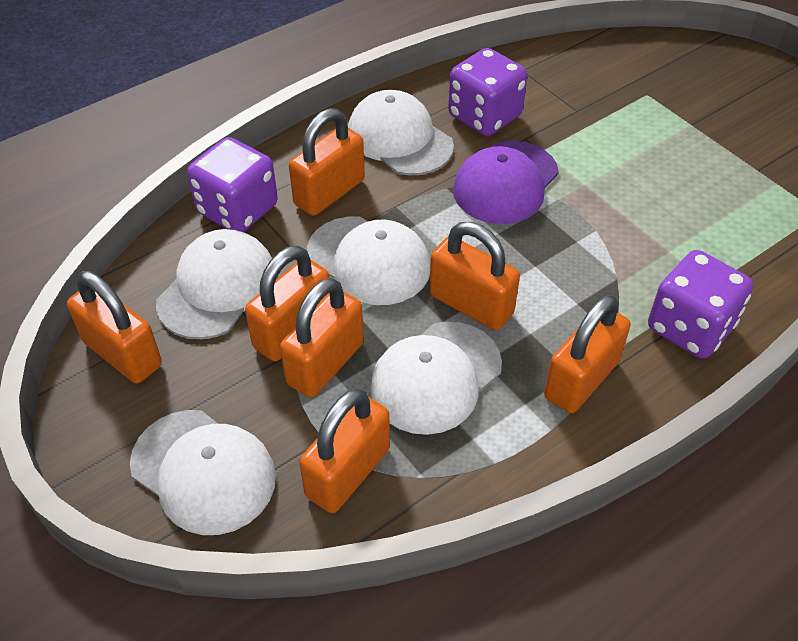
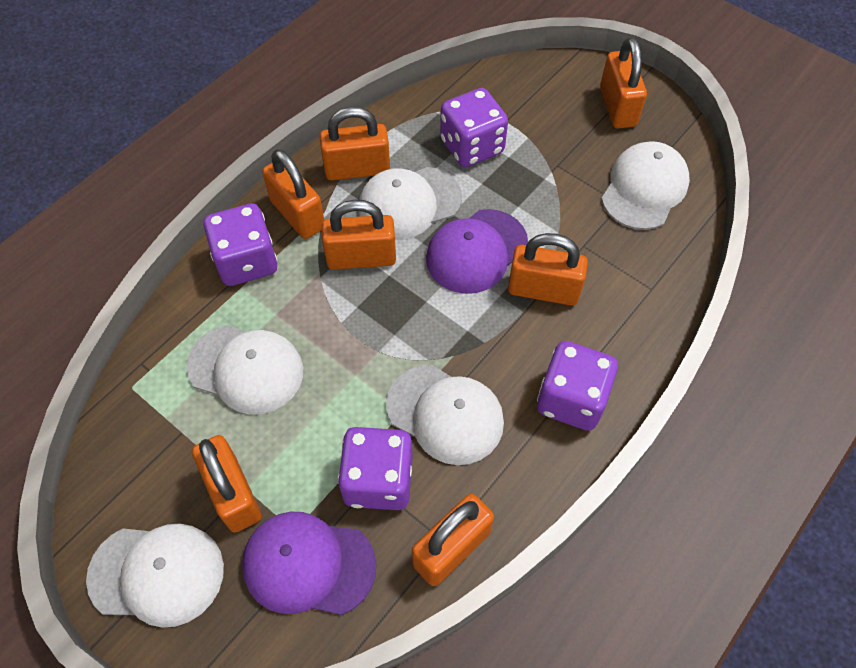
purple cap: 1 -> 2
purple dice: 3 -> 4

